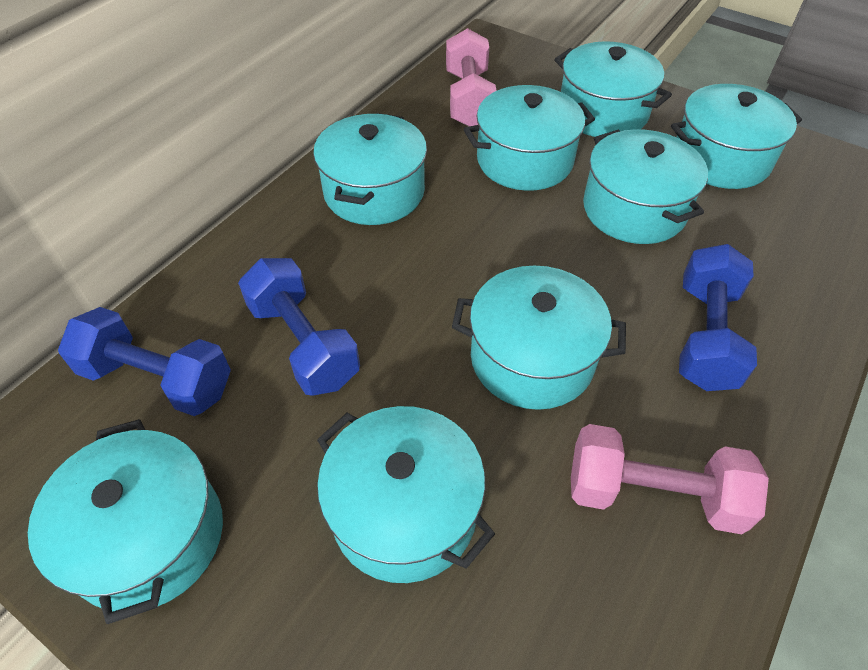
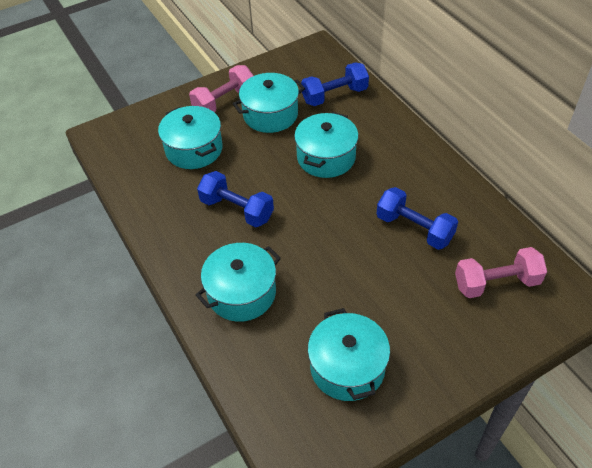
turquoise pot: 8 -> 5

